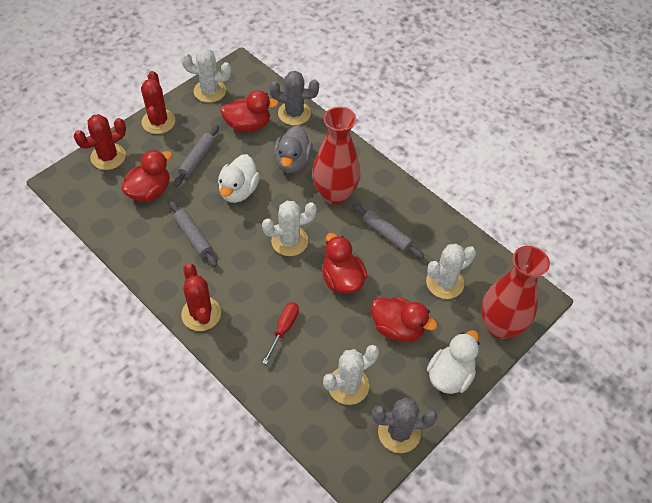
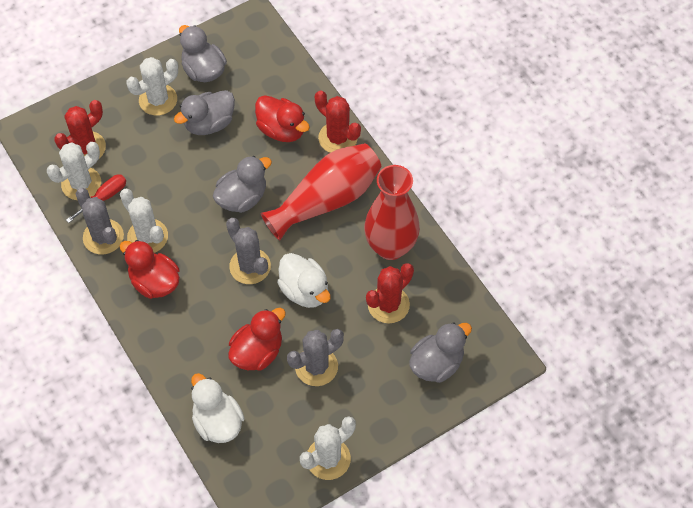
grey cactus: 2 -> 3
grey duck: 1 -> 4
grey rolling pin: 3 -> 0
red duck: 4 -> 3

